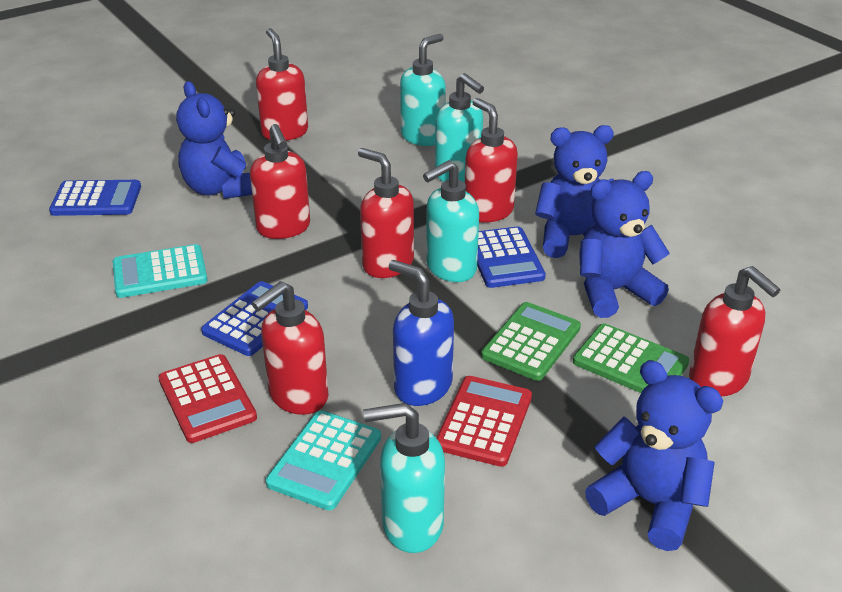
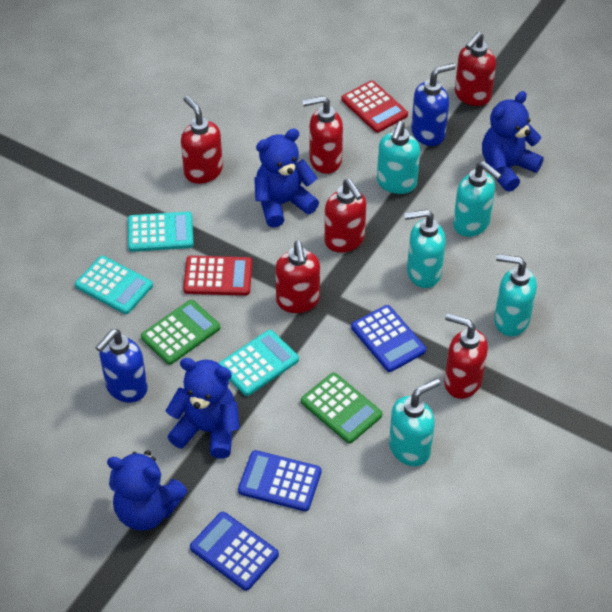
blue soap dispenser: 1 -> 2
turquoise calculator: 2 -> 3
turquoise soap dispenser: 4 -> 5

